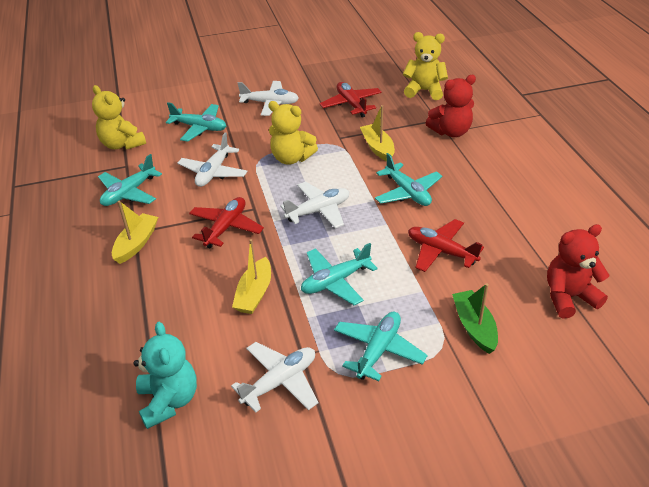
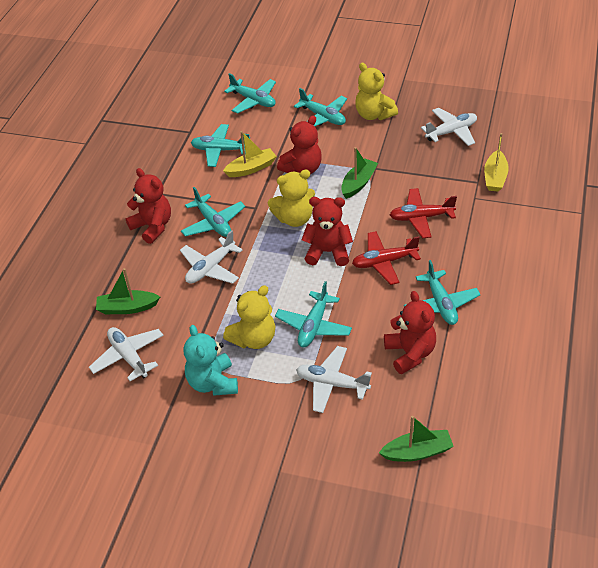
green boat: 1 -> 3
red plane: 3 -> 2
red teddy bear: 2 -> 4
turquoise plane: 5 -> 6
yellow boat: 3 -> 2

